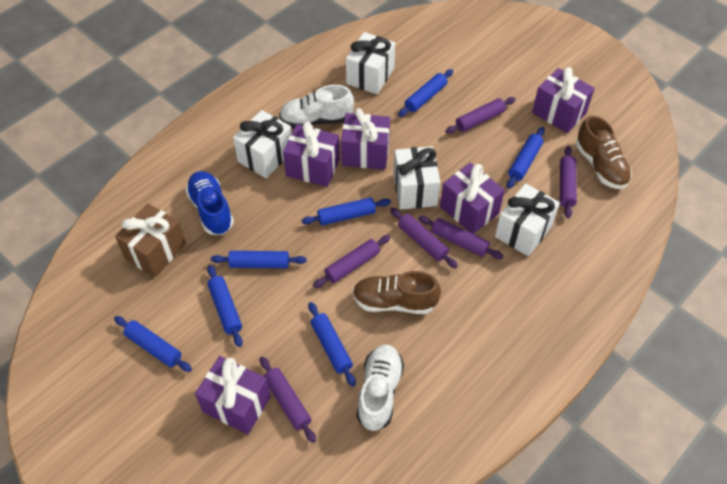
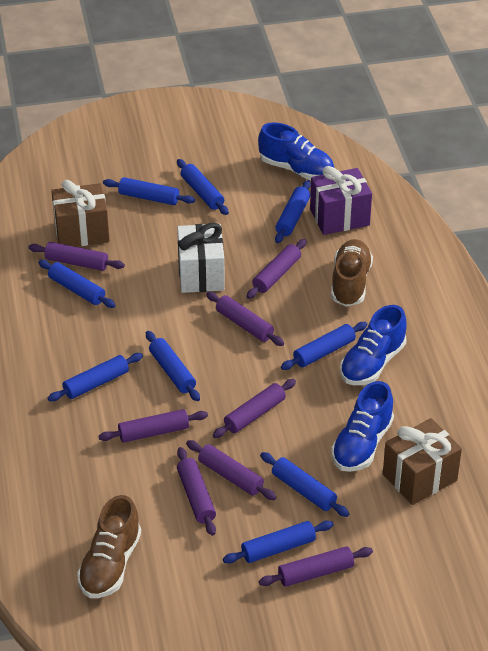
blue rolling pin: 7 -> 9
blue shoe: 1 -> 3
brown gift: 1 -> 2
purple gift: 5 -> 1
purple rolling pin: 6 -> 8
white gift: 4 -> 1
white shoe: 2 -> 0

